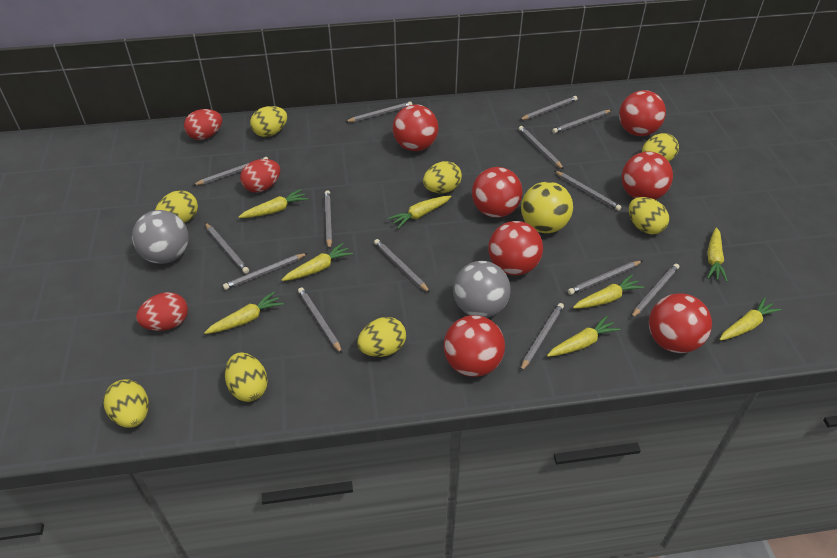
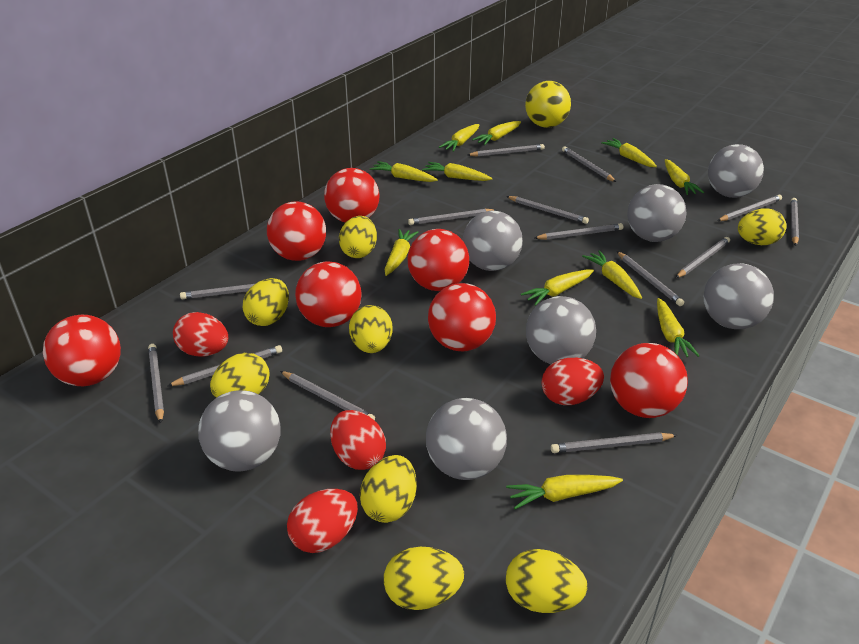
grey ball: 2 -> 7
red egg: 3 -> 4
yellow carrot: 8 -> 11

